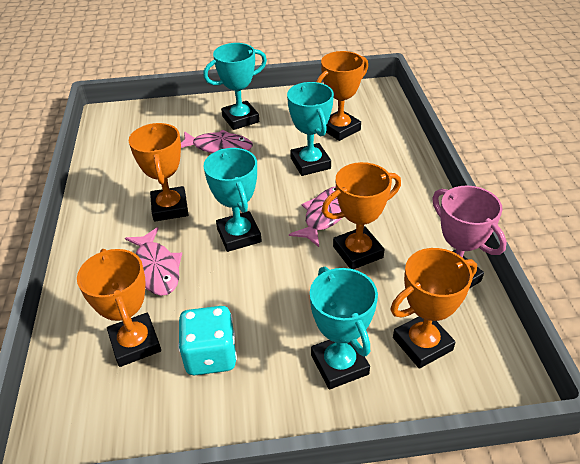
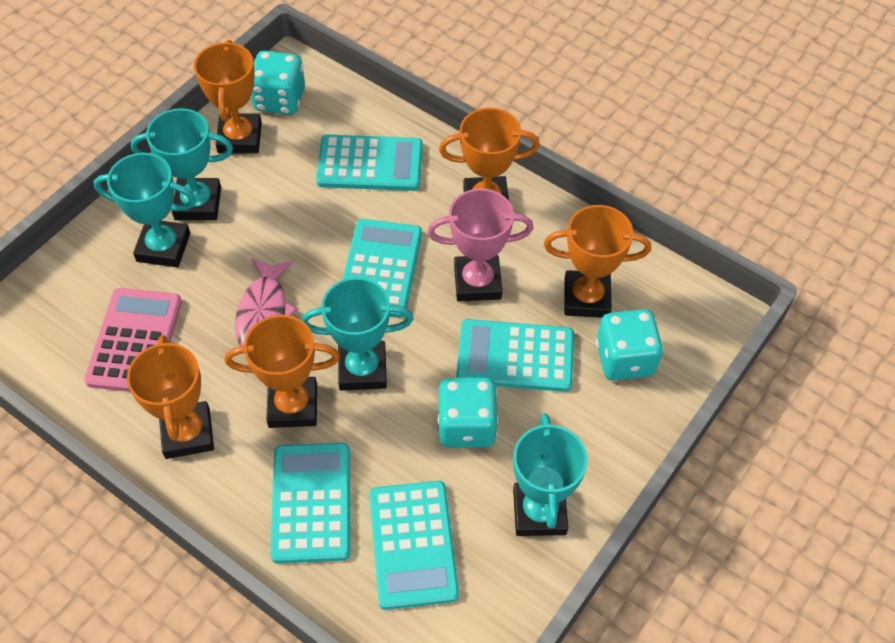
pink calculator: 0 -> 1
pink fish: 3 -> 1
turquoise calculator: 0 -> 5
turquoise dice: 1 -> 3

